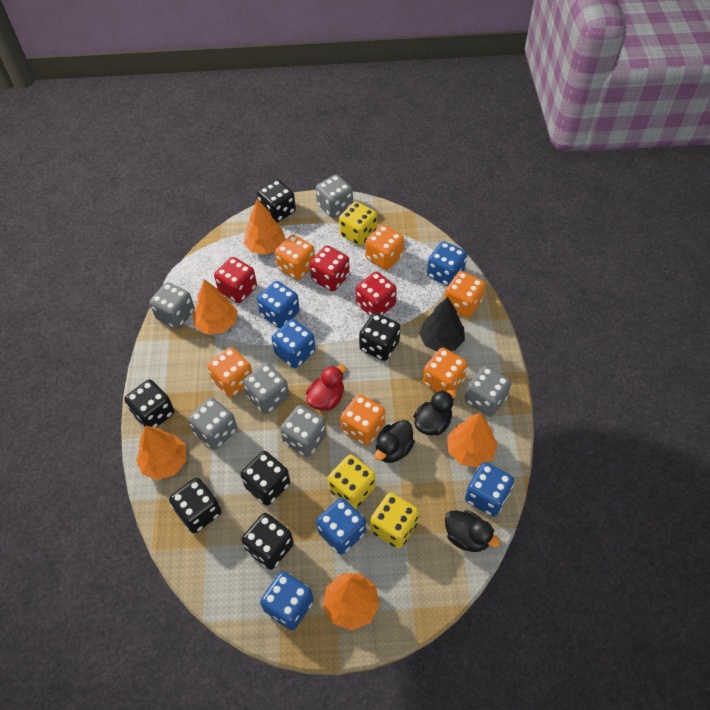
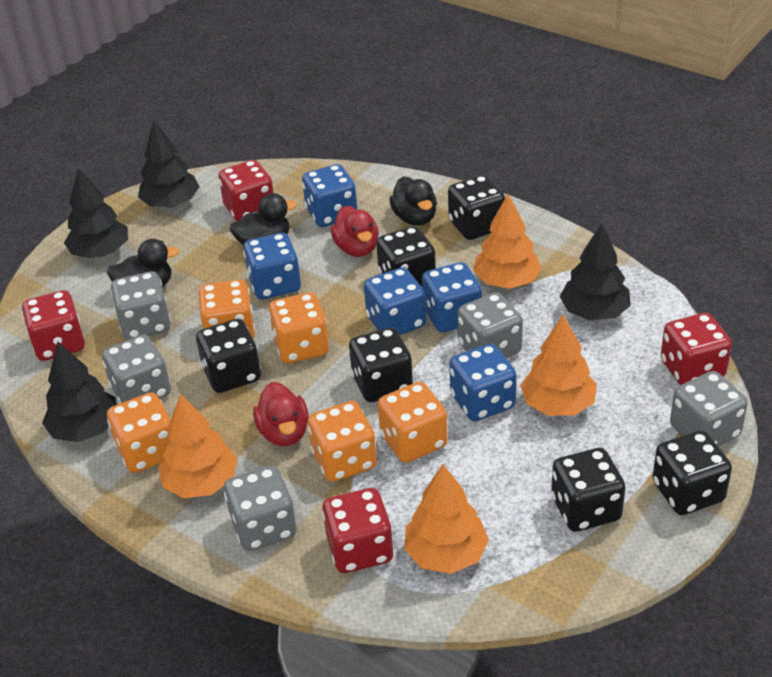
black tree: 1 -> 4
blue dice: 6 -> 5
grey dice: 6 -> 5
orange dice: 6 -> 5
orange tree: 5 -> 4
red dice: 3 -> 4
red duck: 1 -> 2
yellow dice: 3 -> 0

